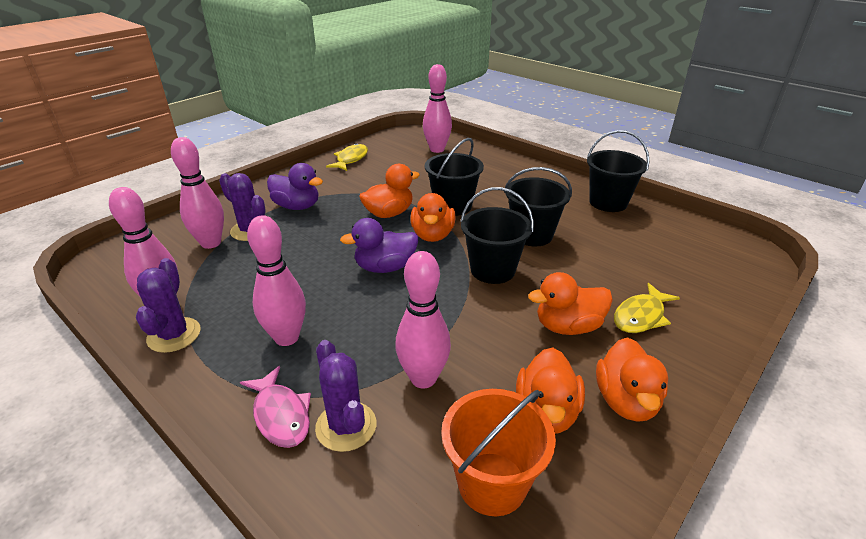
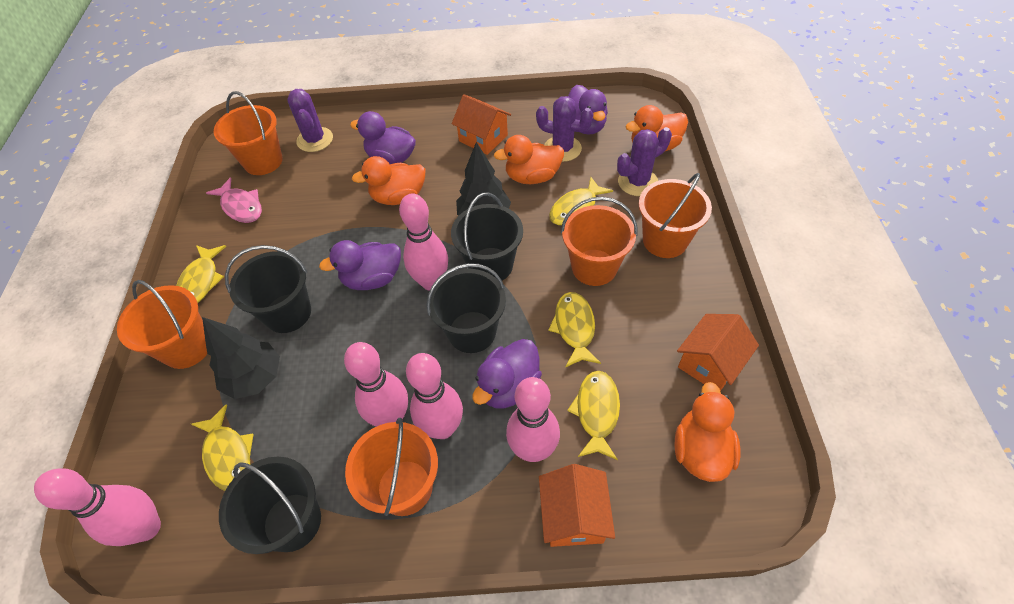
black tree: 0 -> 2
orange bucket: 1 -> 5
orange duck: 5 -> 4
orange house: 0 -> 3
purple duck: 2 -> 4
yellow fish: 2 -> 5

